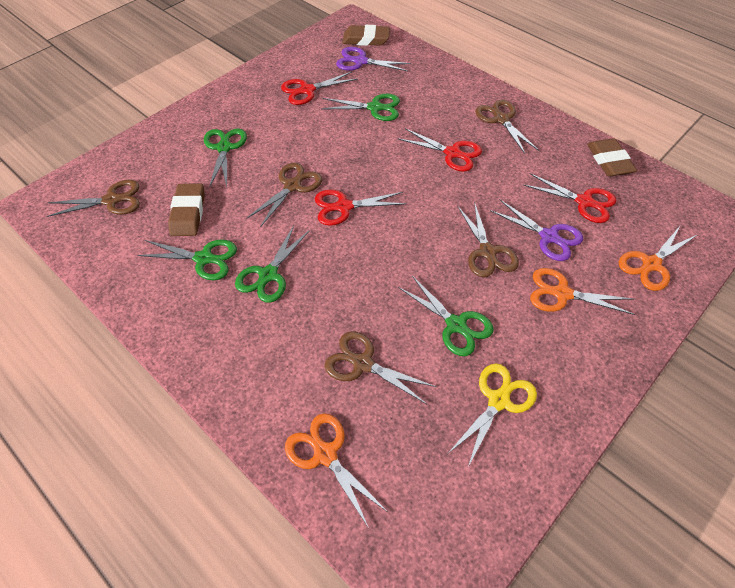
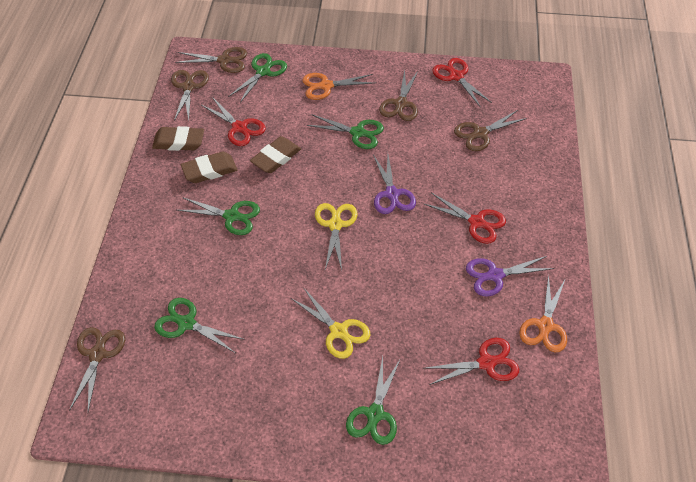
orange scissors: 3 -> 2
yellow scissors: 1 -> 2

